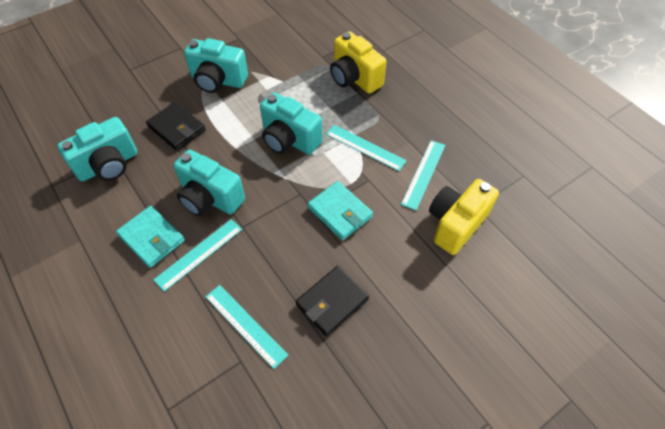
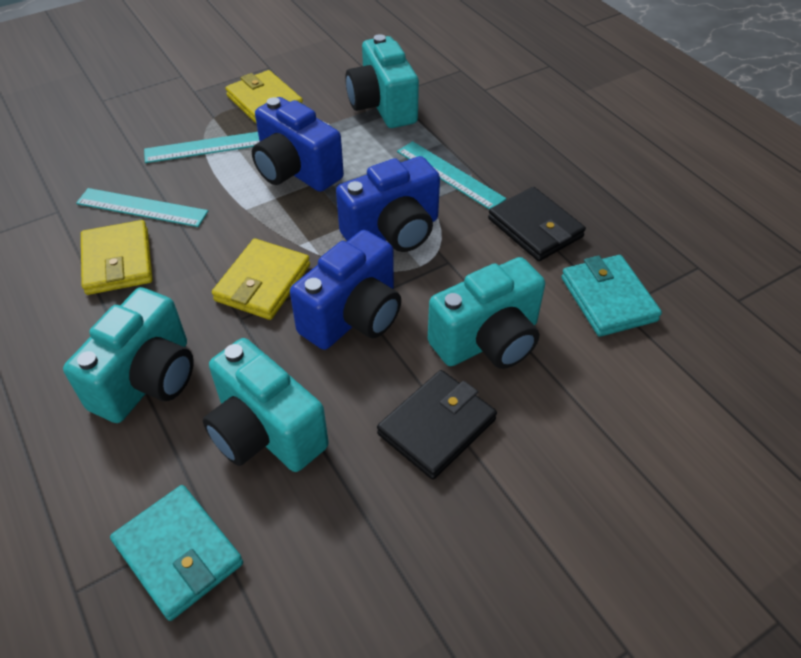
blue camera: 0 -> 3
turquoise ruler: 4 -> 3
yellow camera: 2 -> 0
yellow wallet: 0 -> 3

